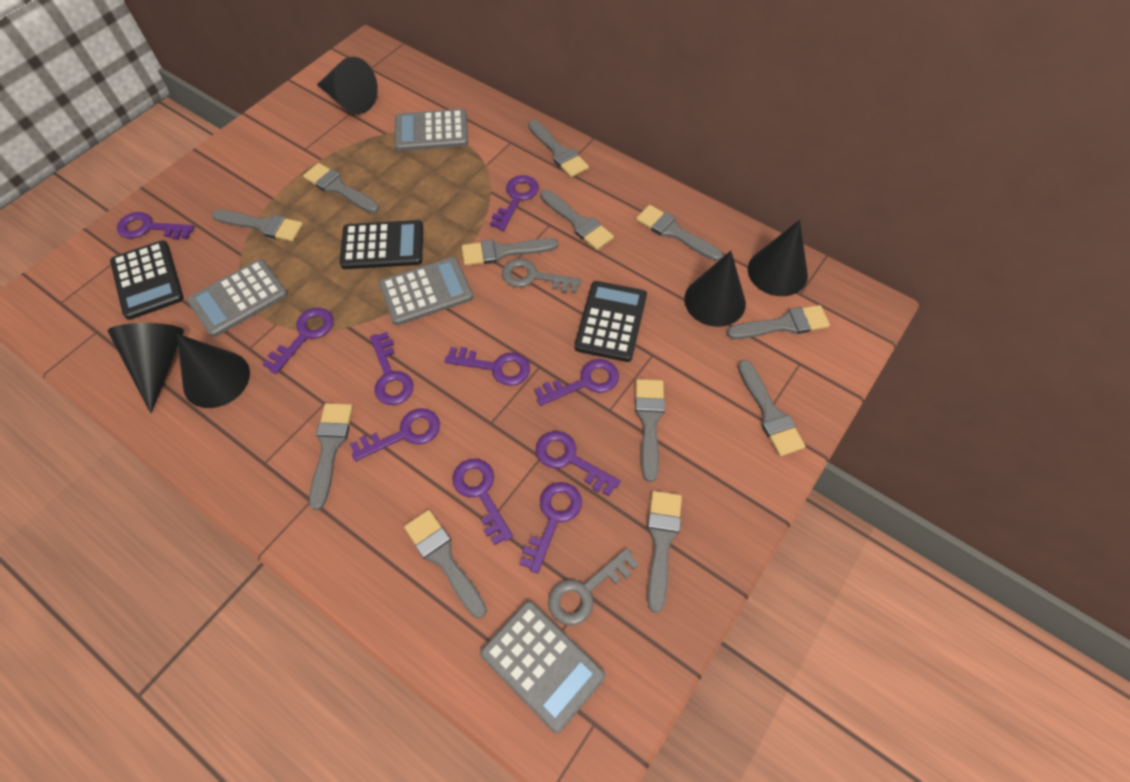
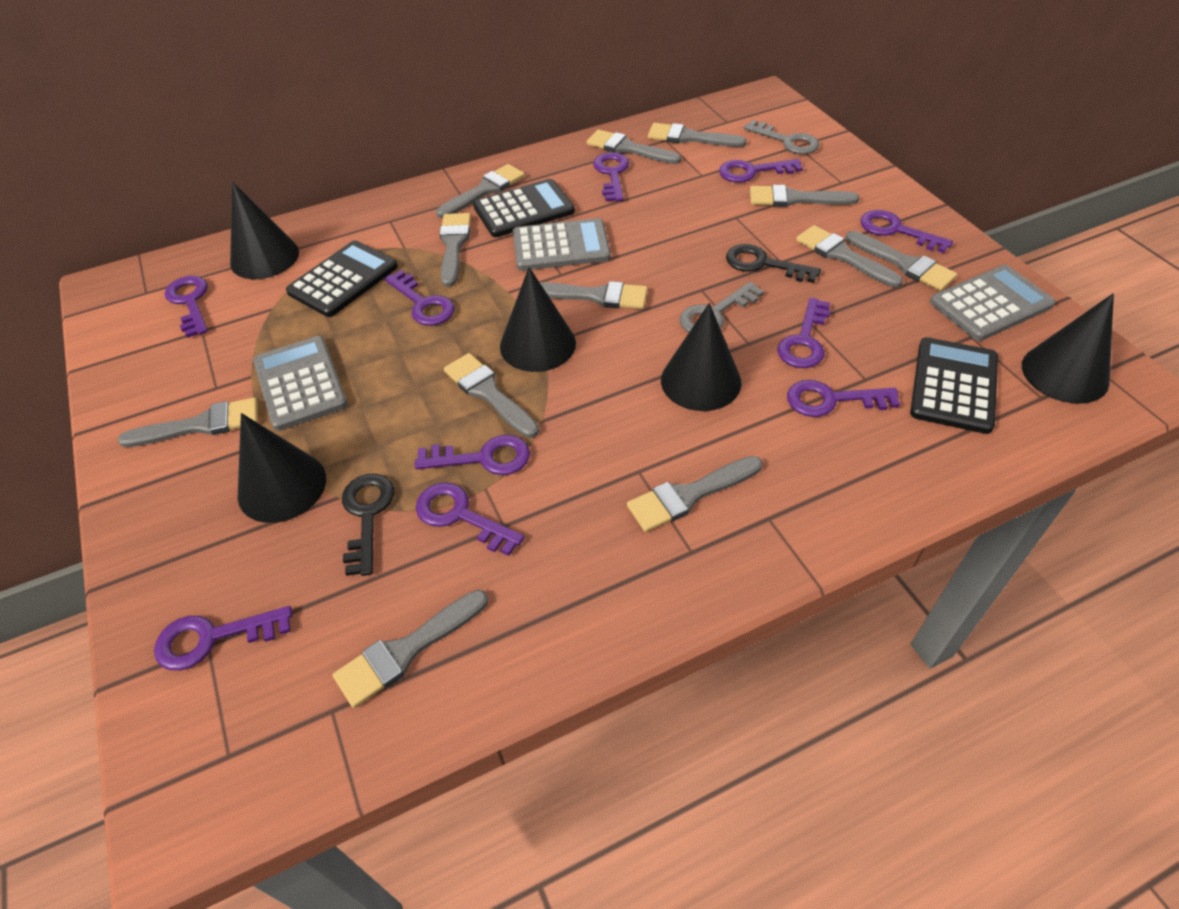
black key: 0 -> 2
grey calculator: 4 -> 3

